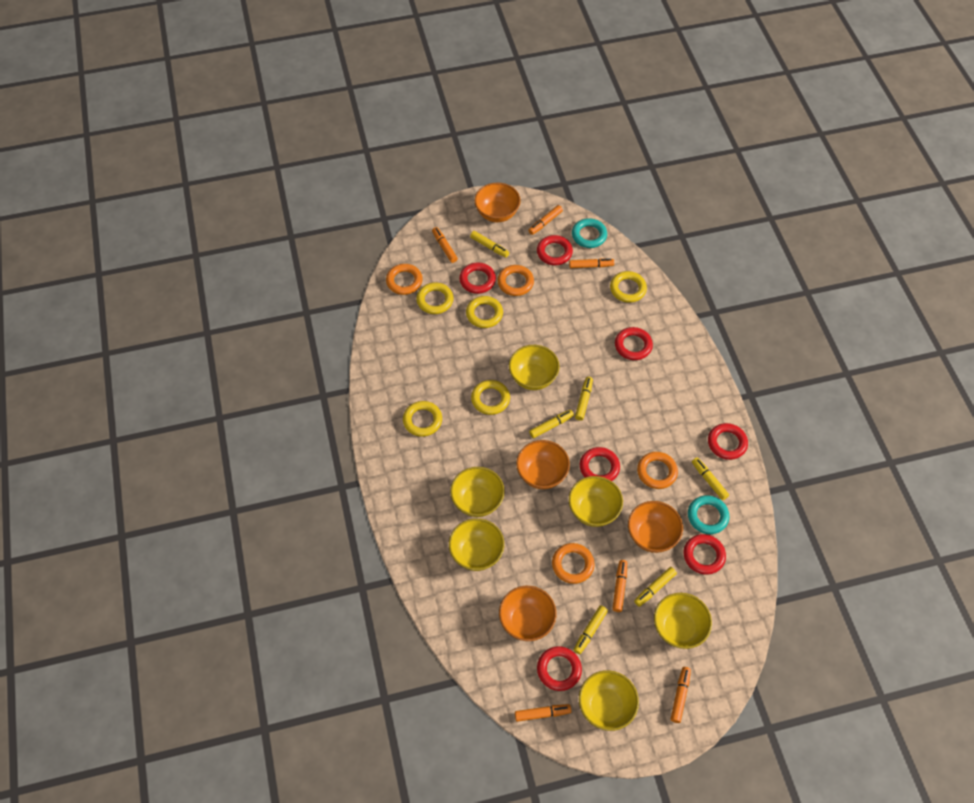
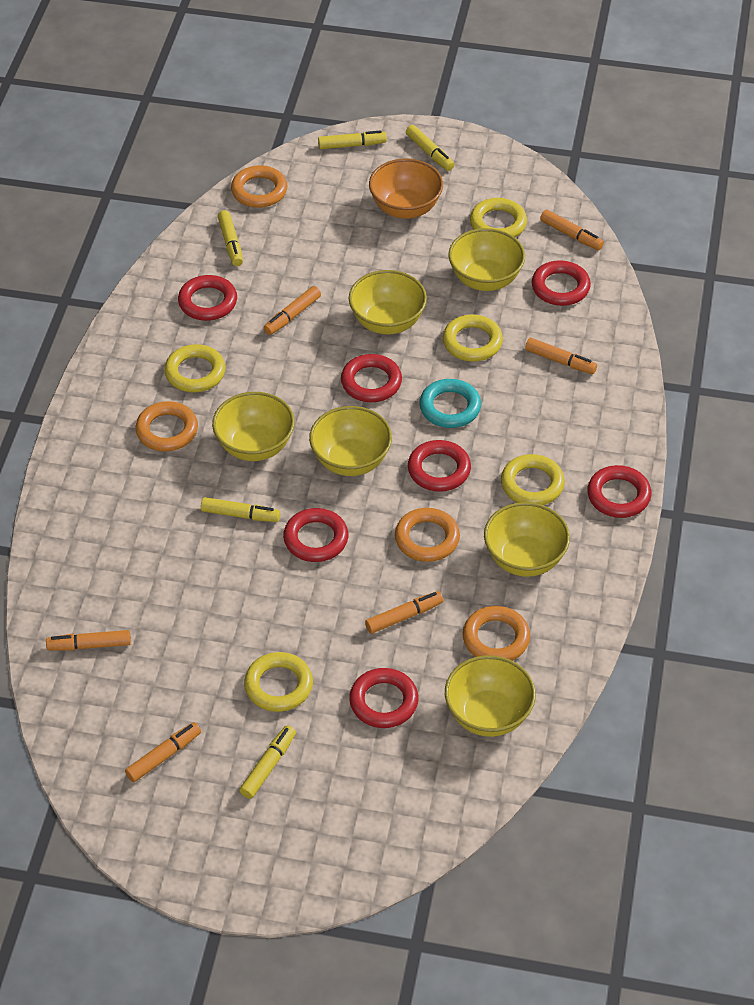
orange bowl: 4 -> 1
turquoise ring: 2 -> 1
yellow marker: 6 -> 5

